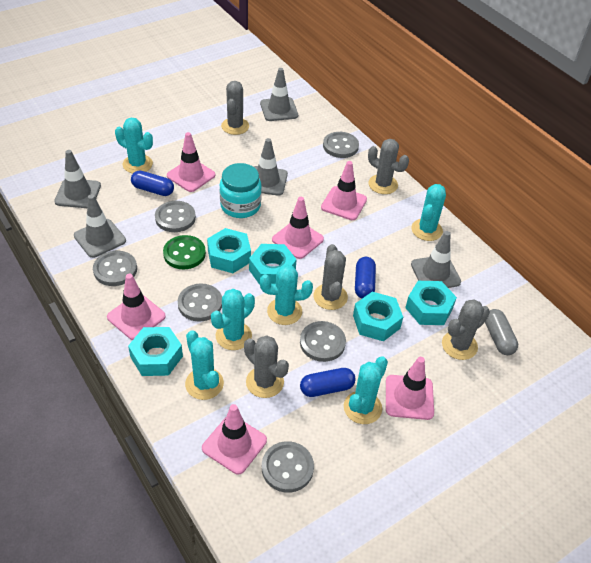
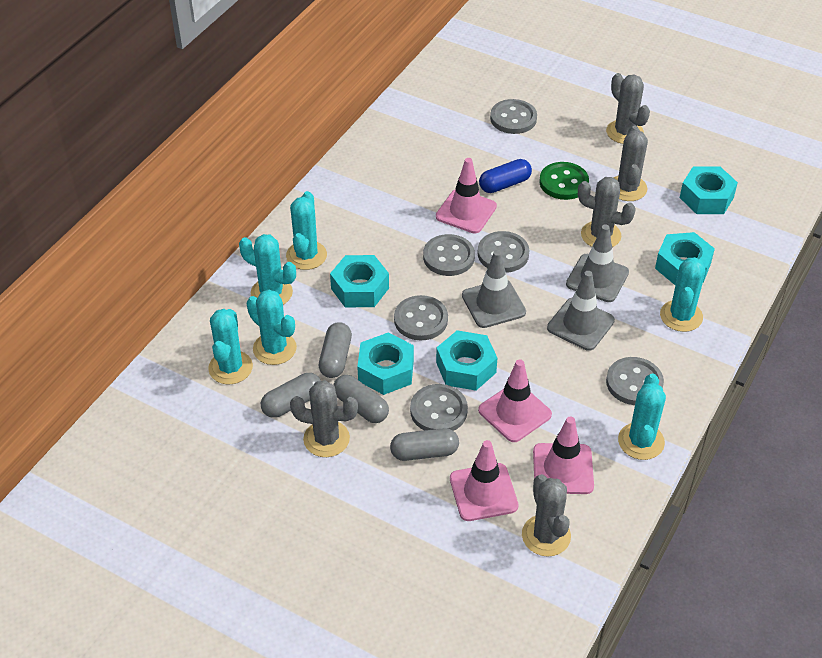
blue capsule: 3 -> 1
grey capsule: 1 -> 4
grey traffic cone: 5 -> 3
pink traffic cone: 6 -> 4
turquoise jar: 1 -> 0

